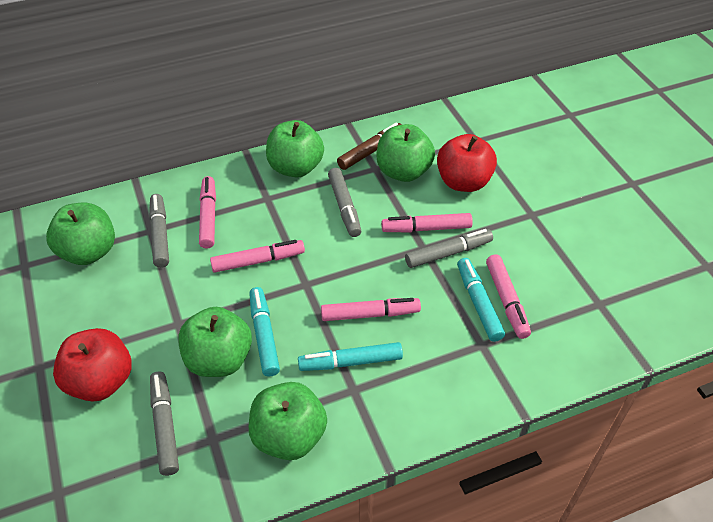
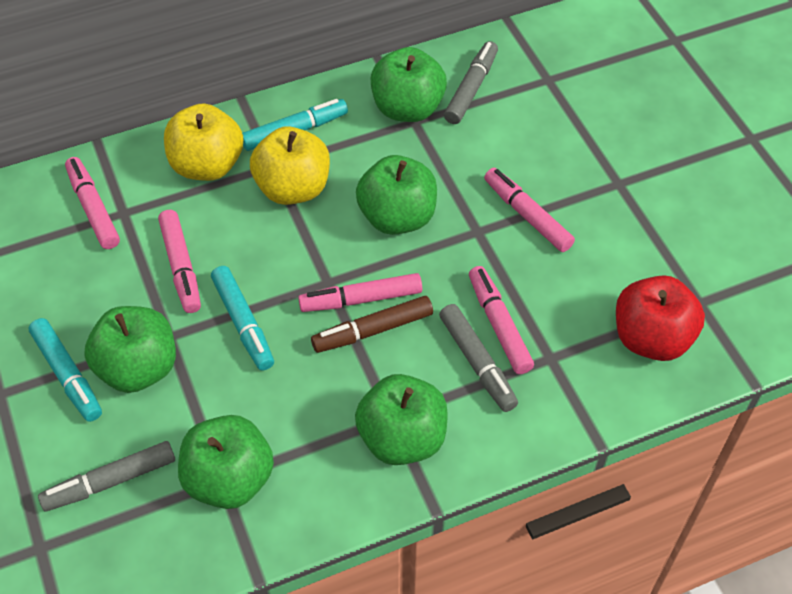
grey marker: 4 -> 3
red apple: 2 -> 1
yellow apple: 0 -> 2

